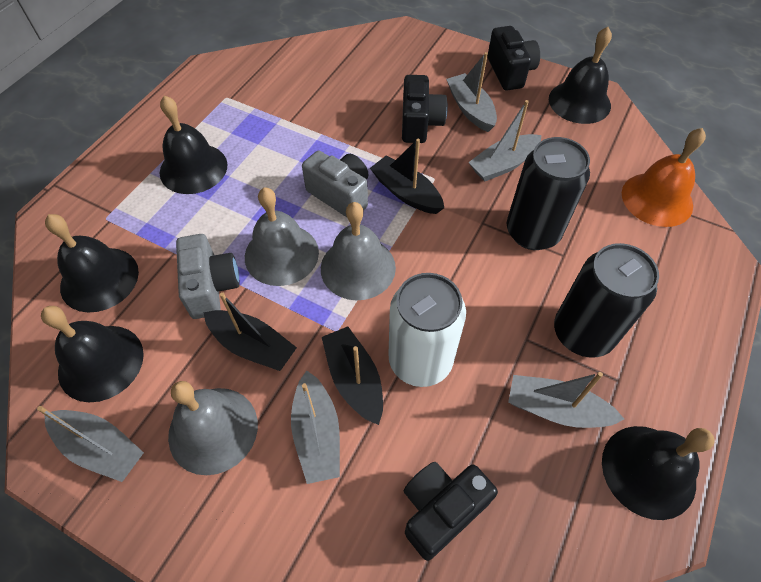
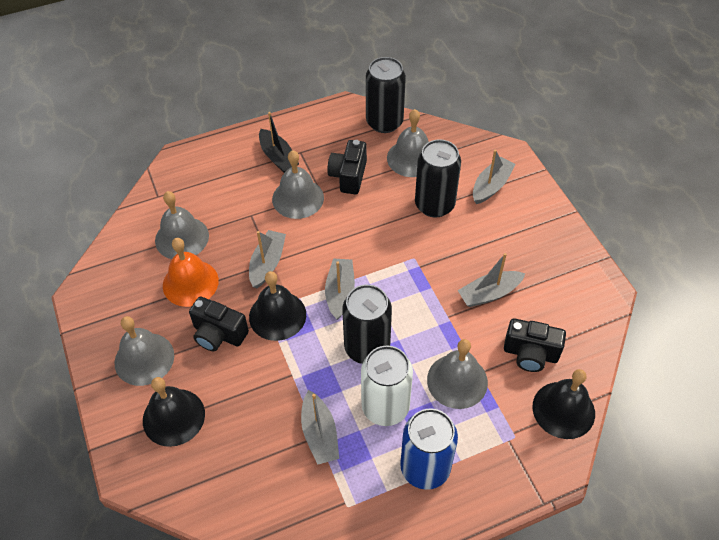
black bell: 5 -> 3
black boat: 3 -> 1
black can: 2 -> 3
blue can: 0 -> 1
grey bell: 3 -> 5
grey camera: 2 -> 0

